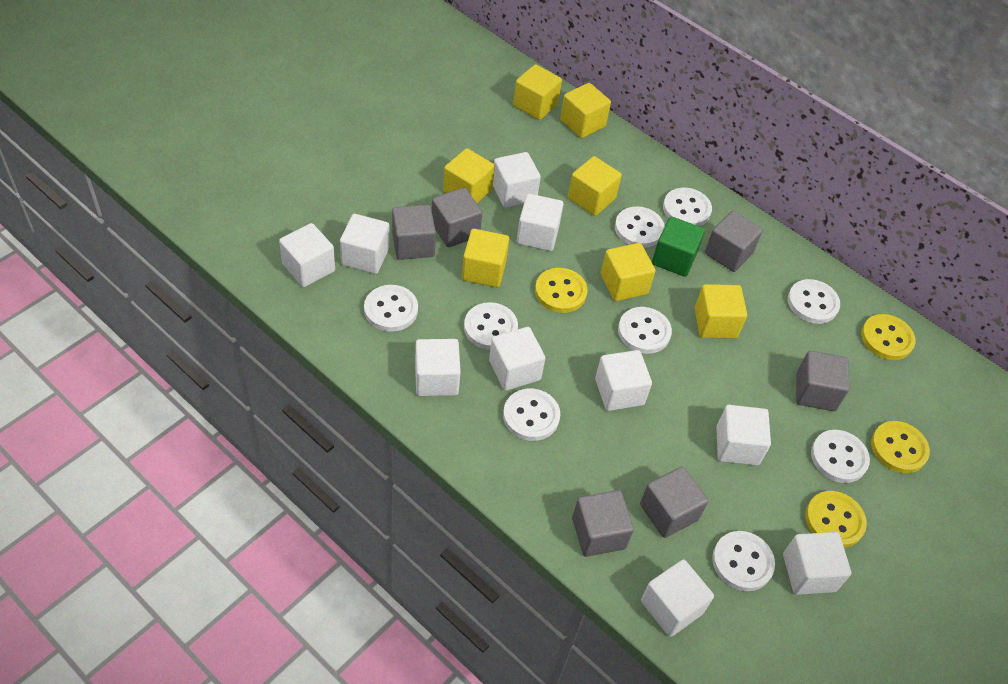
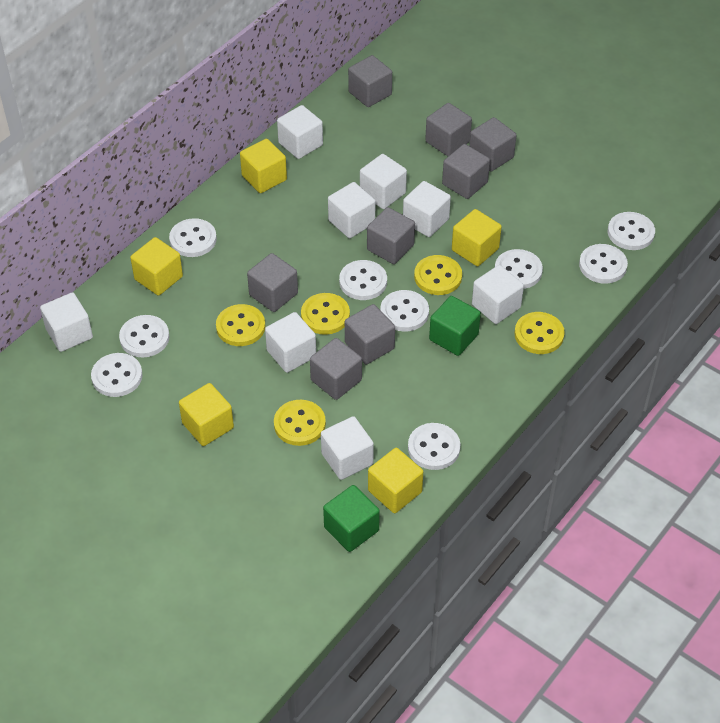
green cube: 1 -> 2
grey cube: 6 -> 8
white cube: 10 -> 8
yellow button: 4 -> 5
yellow cube: 7 -> 5

